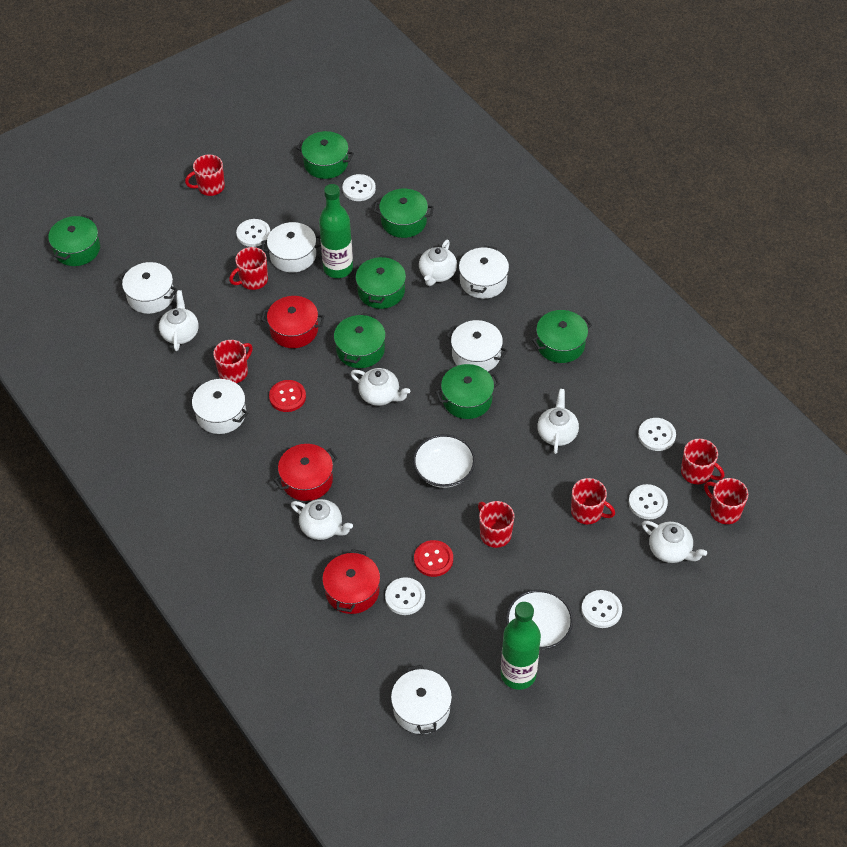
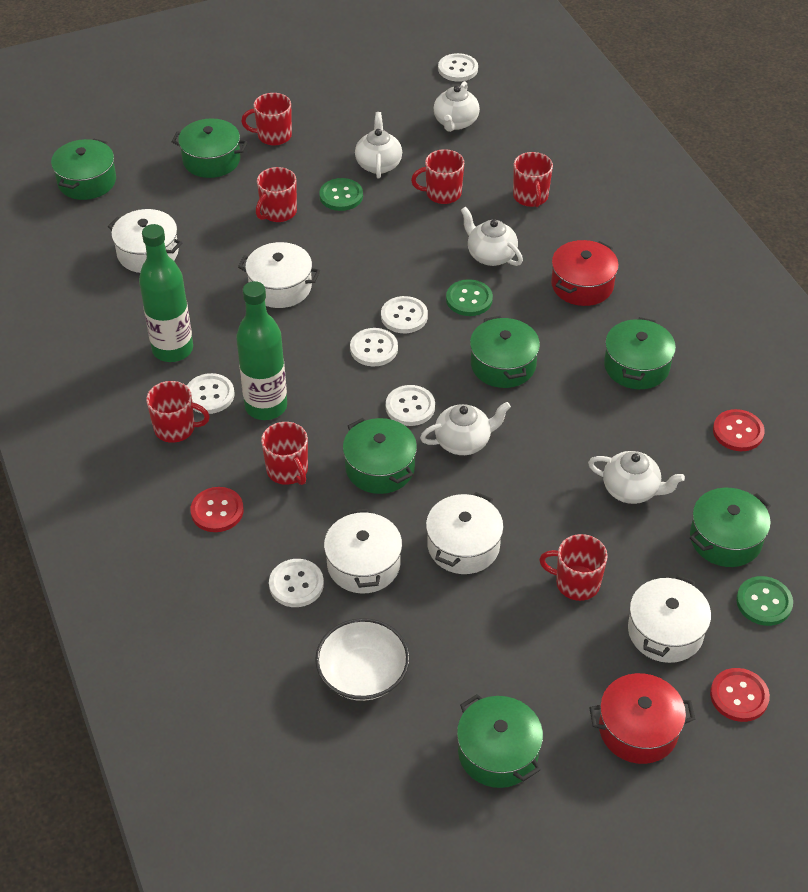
green button: 0 -> 3
red button: 2 -> 3
red pot: 3 -> 2
white bowl: 2 -> 1
white pot: 6 -> 5
white teapot: 6 -> 5

